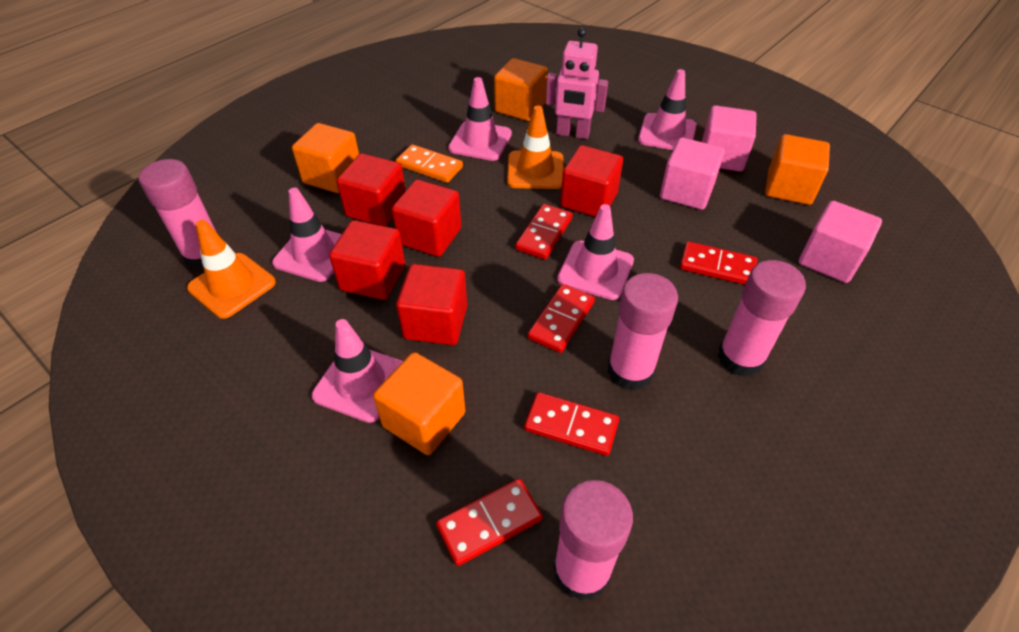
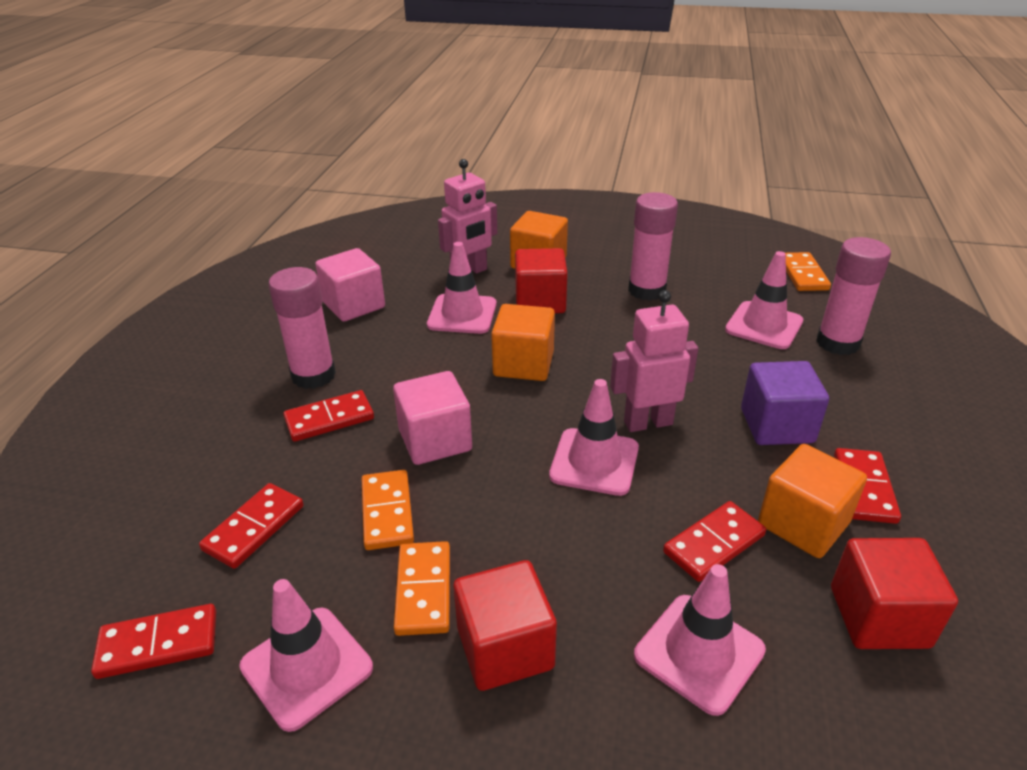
orange cube: 4 -> 3
orange domino: 1 -> 3
orange traffic cone: 2 -> 0
pink cube: 3 -> 2
pink glue stick: 4 -> 3
pink robot: 1 -> 2
purple cube: 0 -> 1
red cube: 5 -> 3

